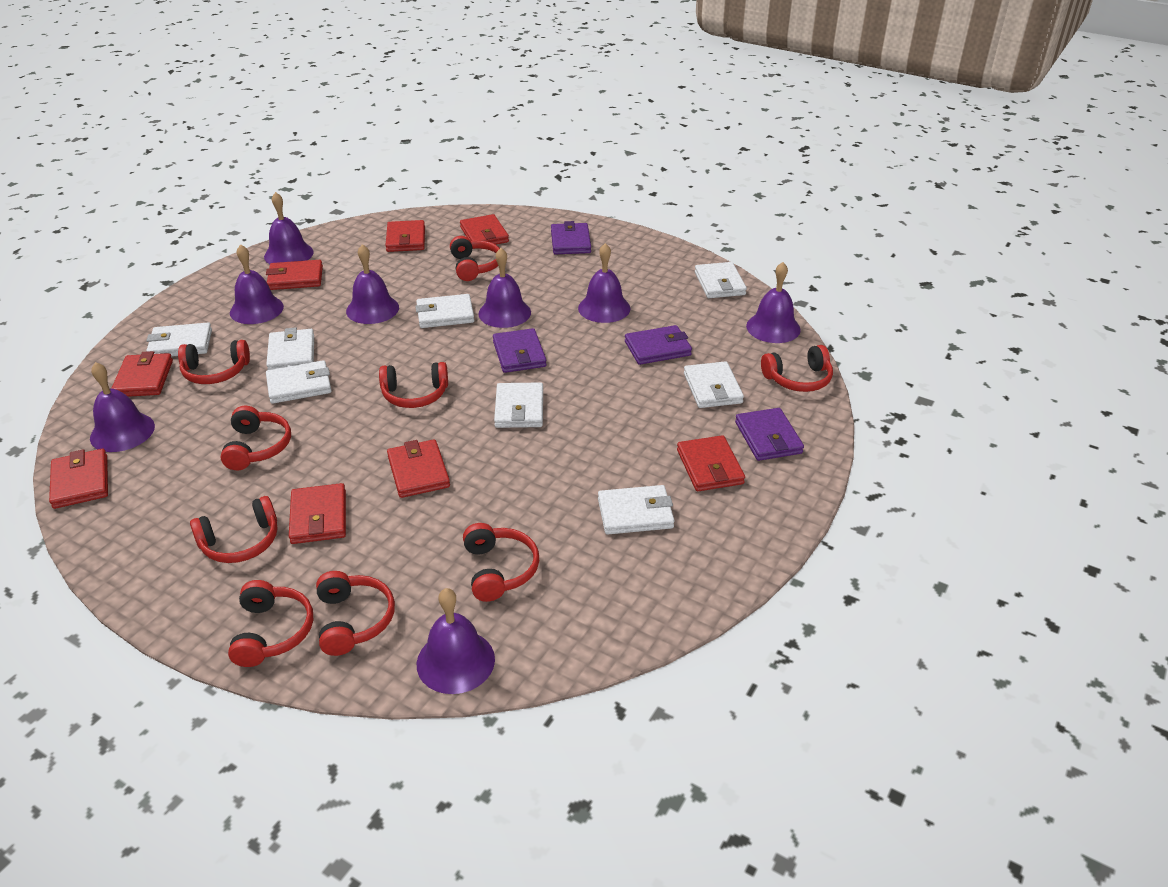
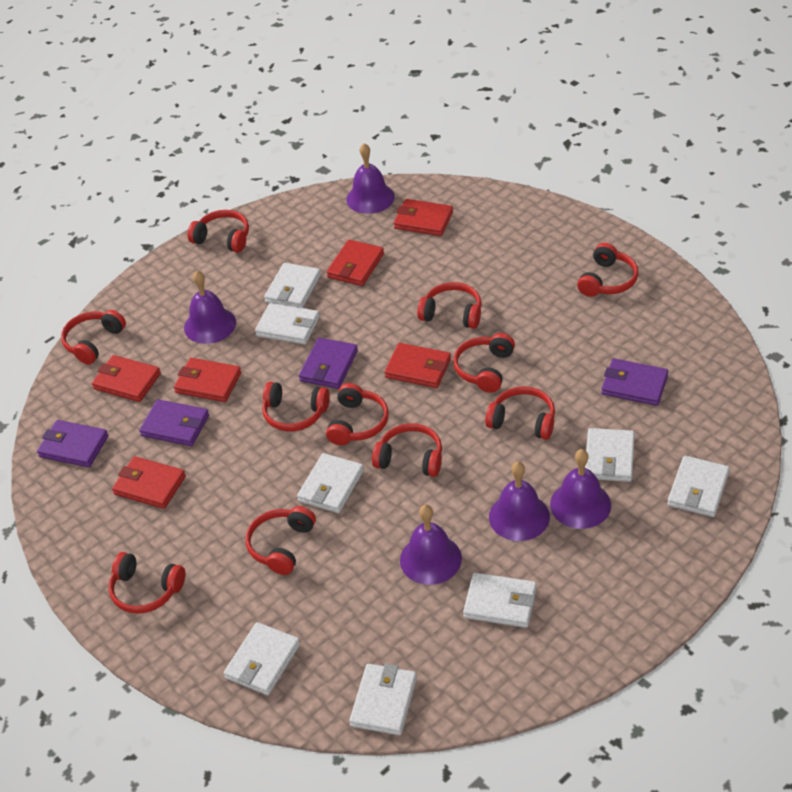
purple bell: 8 -> 5
red headphones: 9 -> 11
red wallet: 8 -> 6

